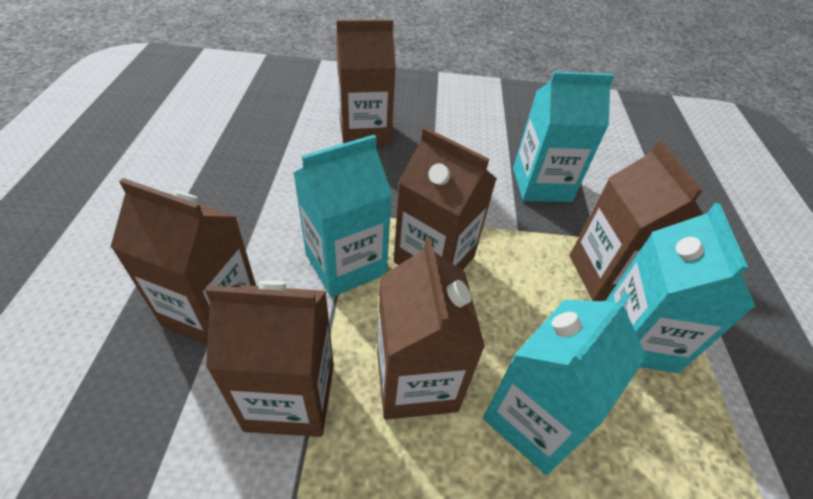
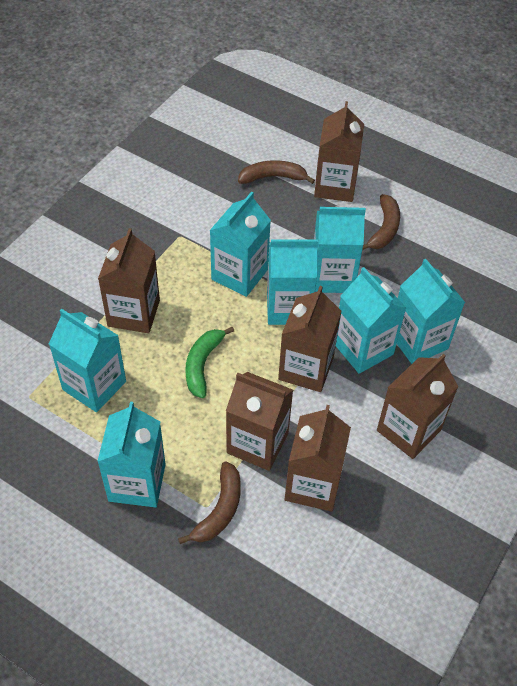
brown banana: 0 -> 3
green banana: 0 -> 1
turquoise carton: 4 -> 7

